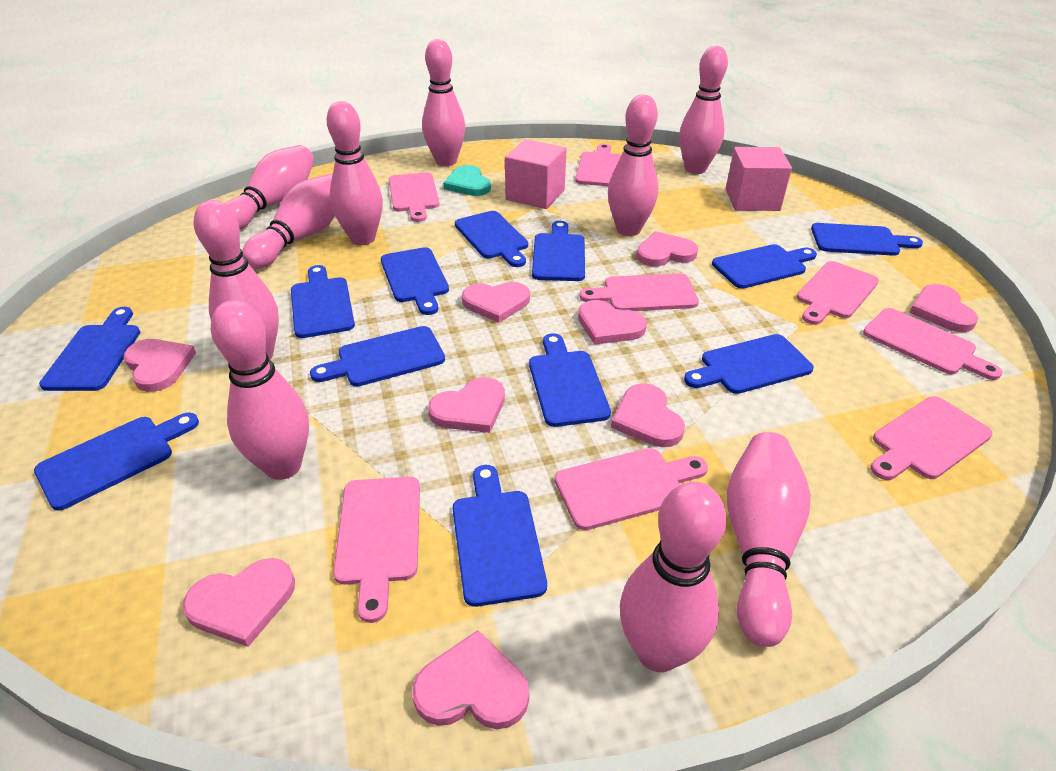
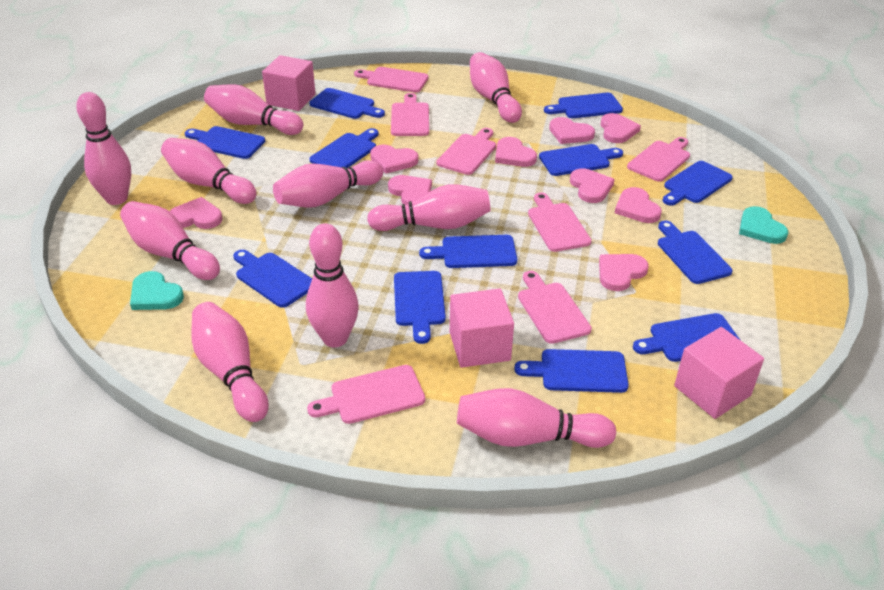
pink cube: 2 -> 3
pink cutting board: 8 -> 7
turquoise heart: 1 -> 2

